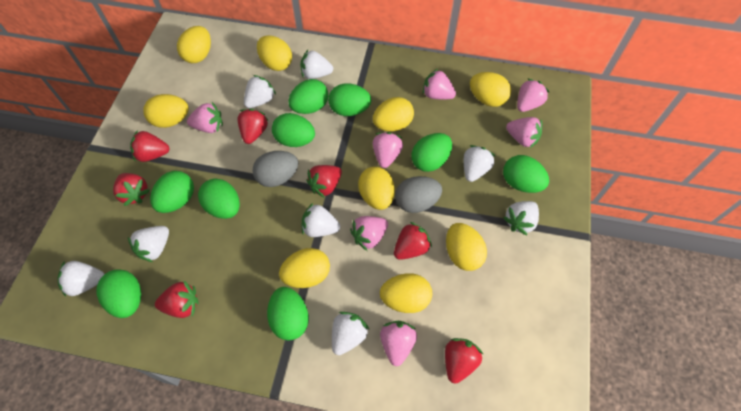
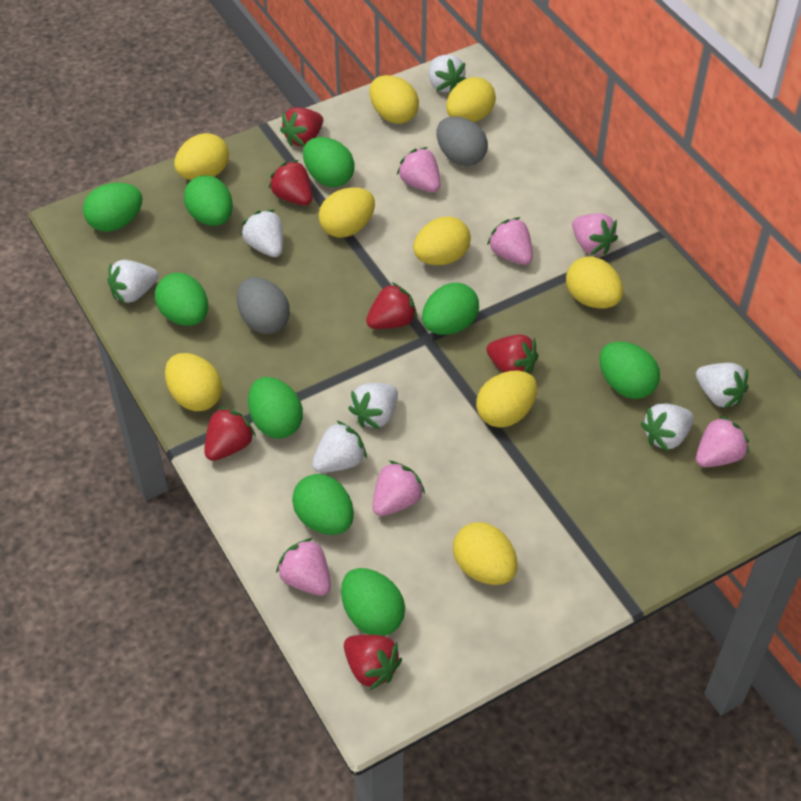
pink strawberry: 7 -> 6
red strawberry: 7 -> 6
white strawberry: 8 -> 7

